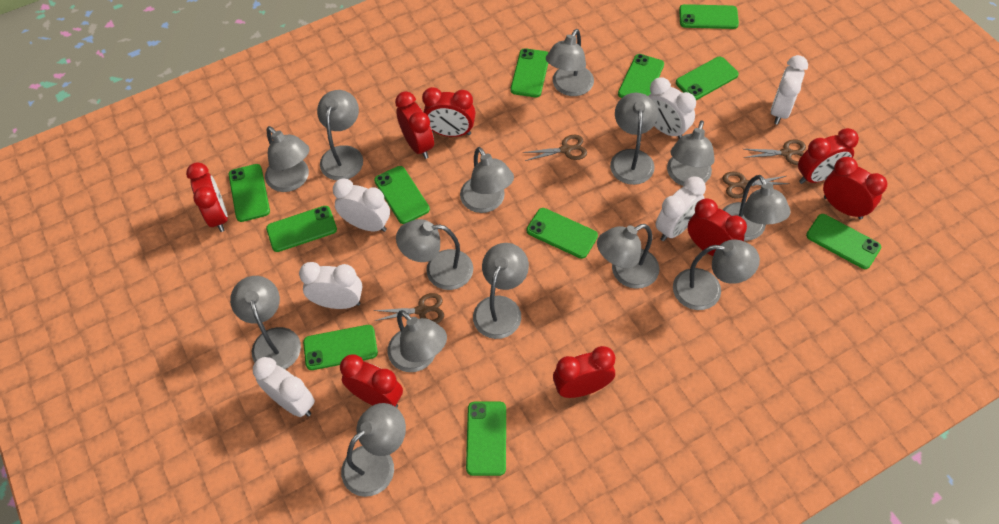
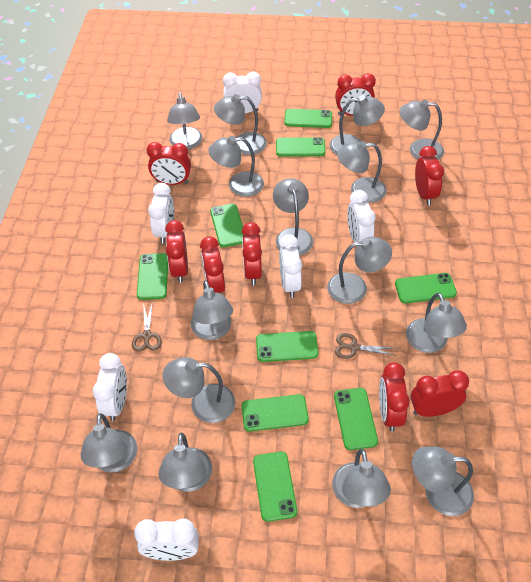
brown scissors: 4 -> 2
green phone: 11 -> 9
grey lamp: 14 -> 15

